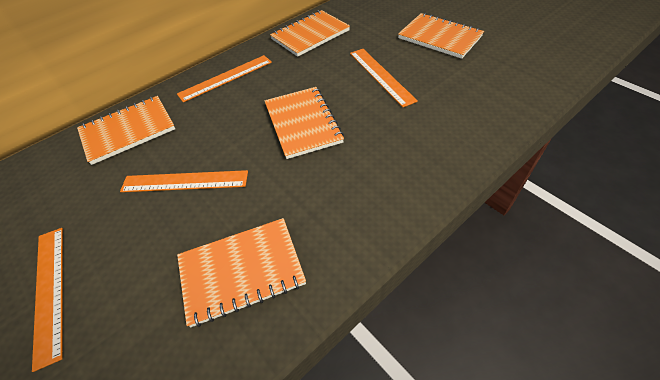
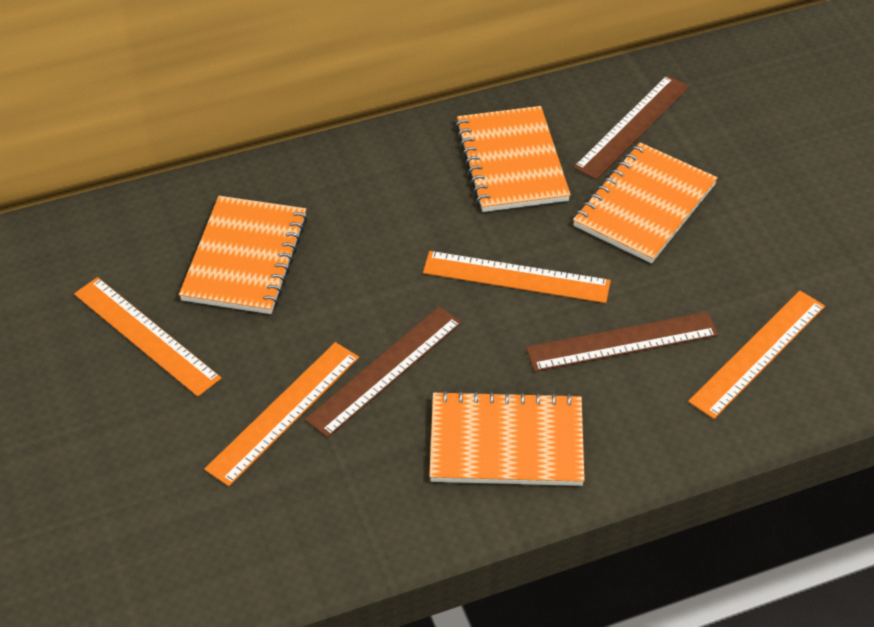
brown ruler: 0 -> 3
orange notebook: 5 -> 4

